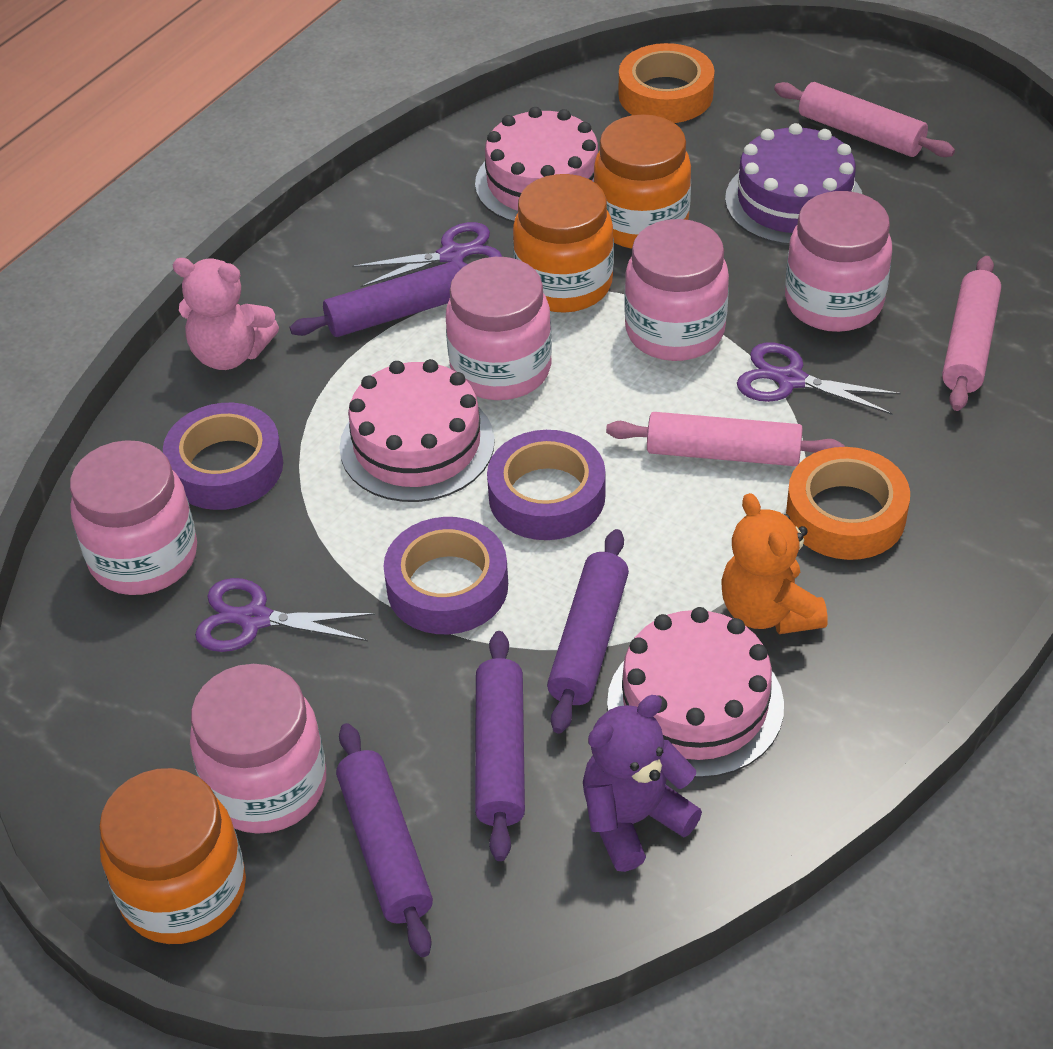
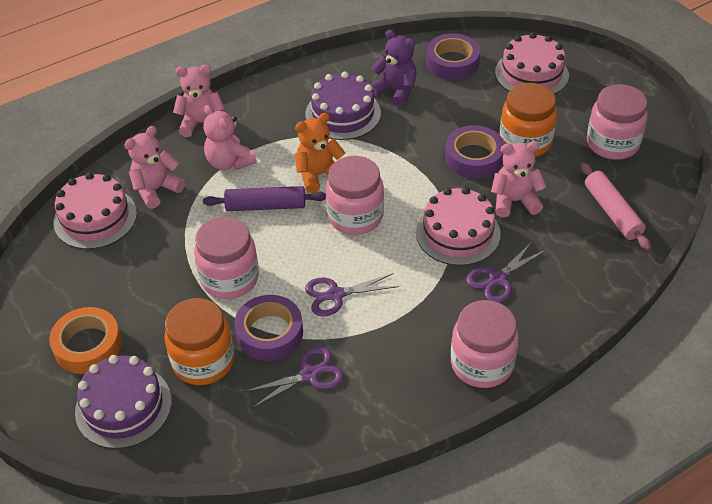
orange jar: 3 -> 2
orange tape: 2 -> 1
pink jar: 5 -> 4
pink rolling pin: 3 -> 1
pink teddy bear: 1 -> 4
purple cake: 1 -> 2
purple rolling pin: 4 -> 1

